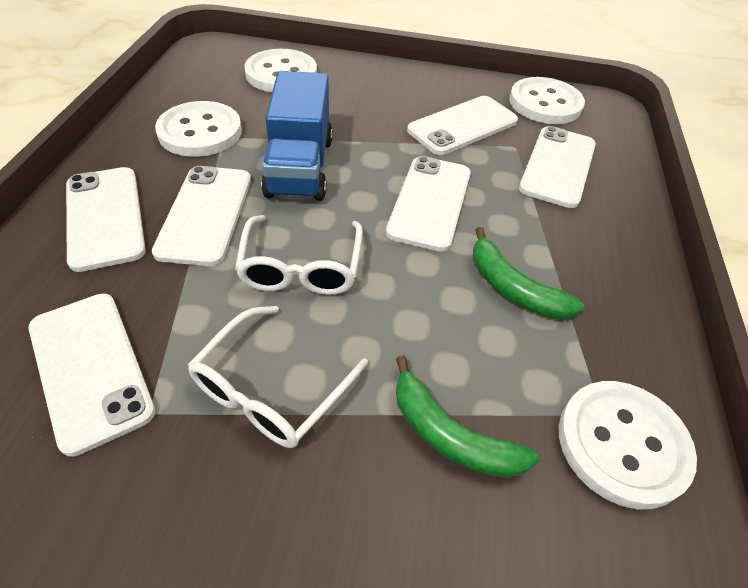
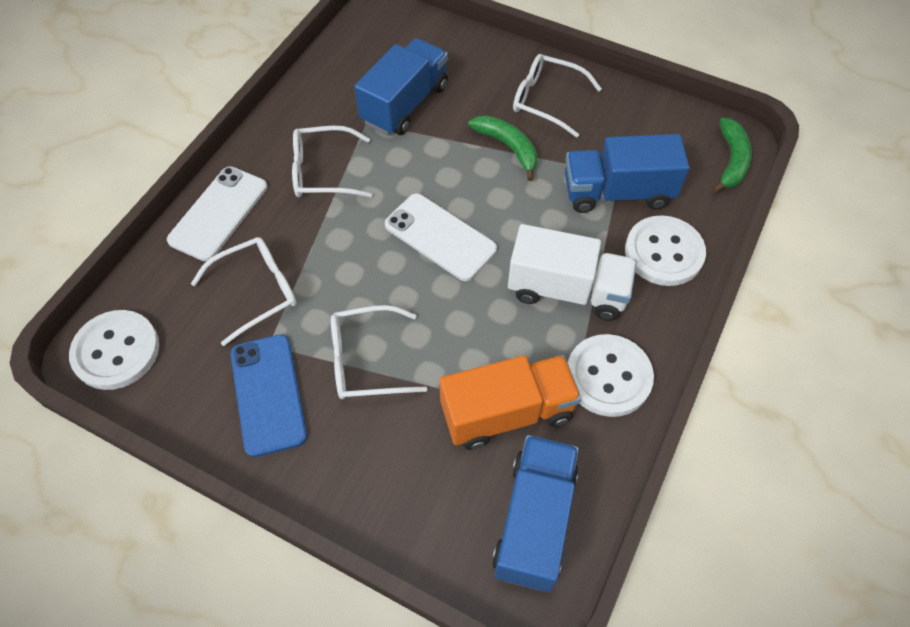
blue phone: 0 -> 1
blue truck: 1 -> 3
orange truck: 0 -> 1
white button: 4 -> 3
white glasses: 2 -> 4
white phone: 6 -> 2
white truck: 0 -> 1

